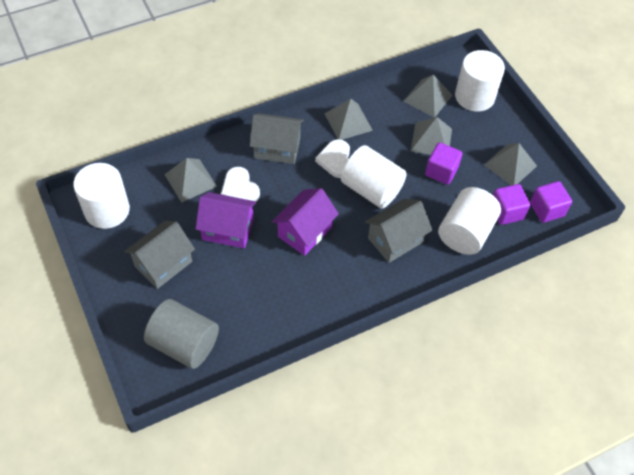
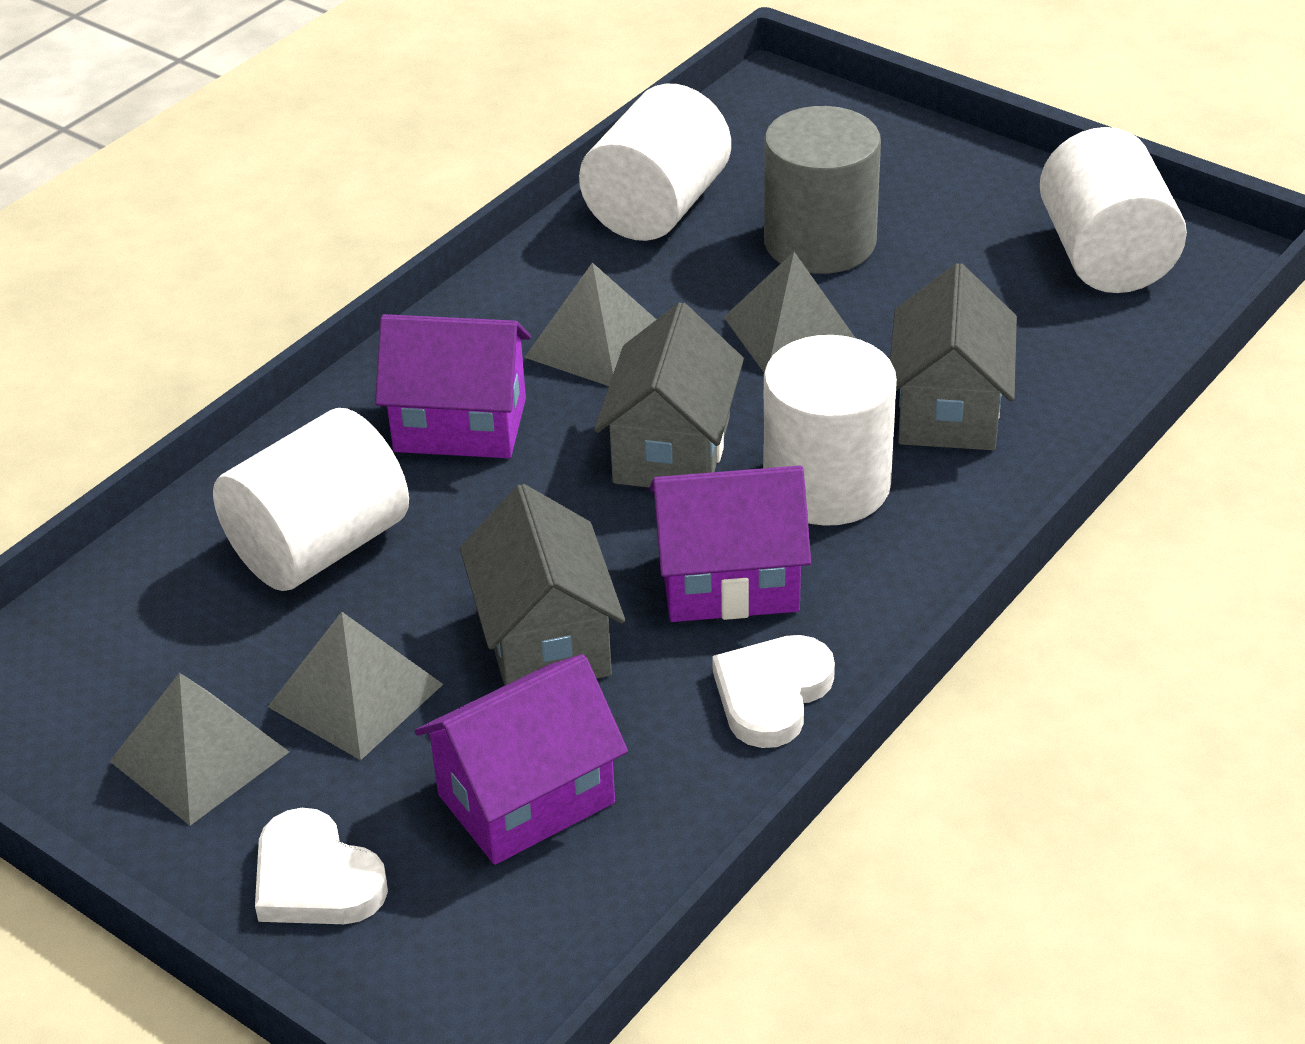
grey pyramid: 5 -> 4
purple cube: 3 -> 0
purple house: 2 -> 3

